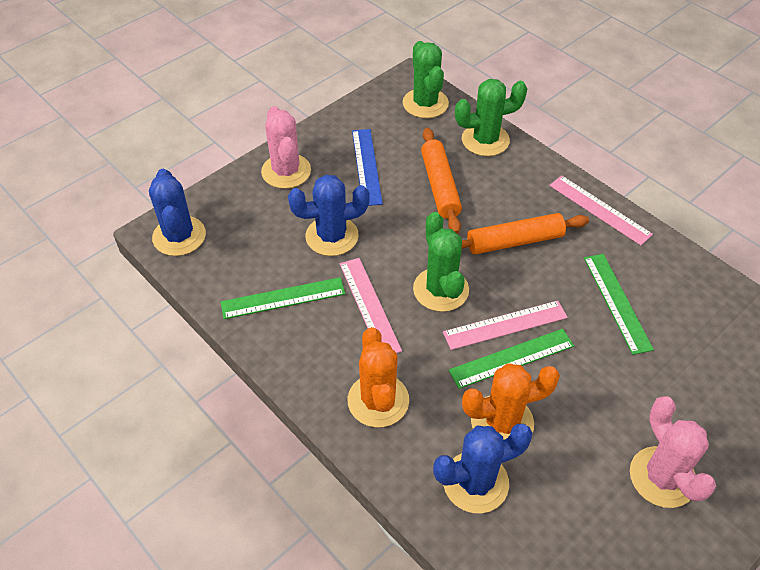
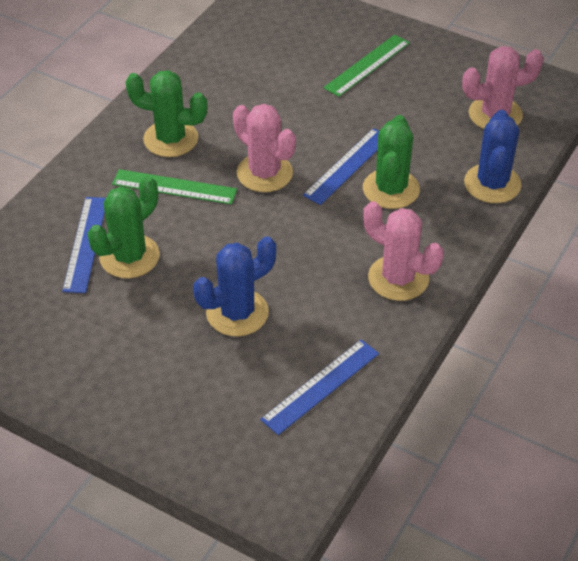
blue cactus: 3 -> 2
blue ruler: 1 -> 3
green ruler: 3 -> 2
orange cactus: 2 -> 0
orange rolling pin: 2 -> 0
pink cactus: 2 -> 3
pink ruler: 3 -> 0

